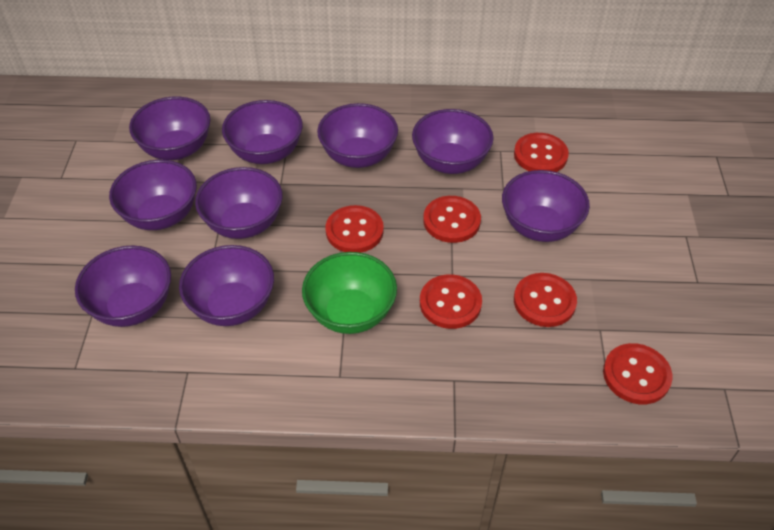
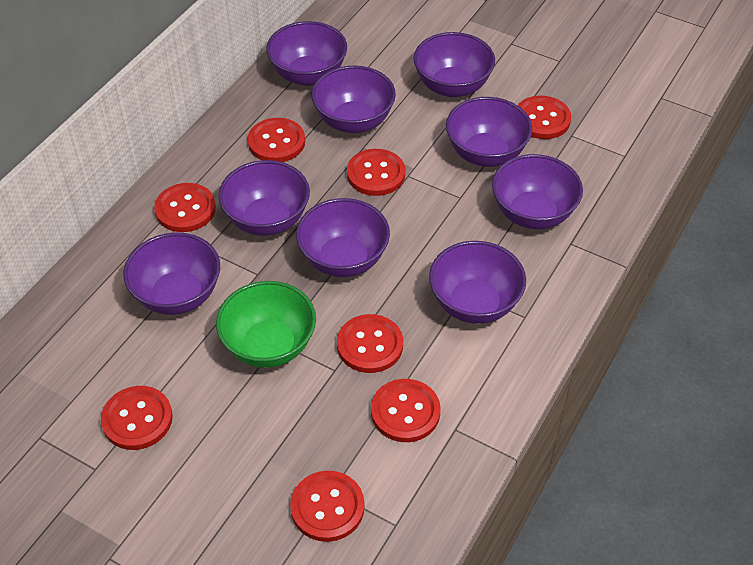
red button: 6 -> 8

